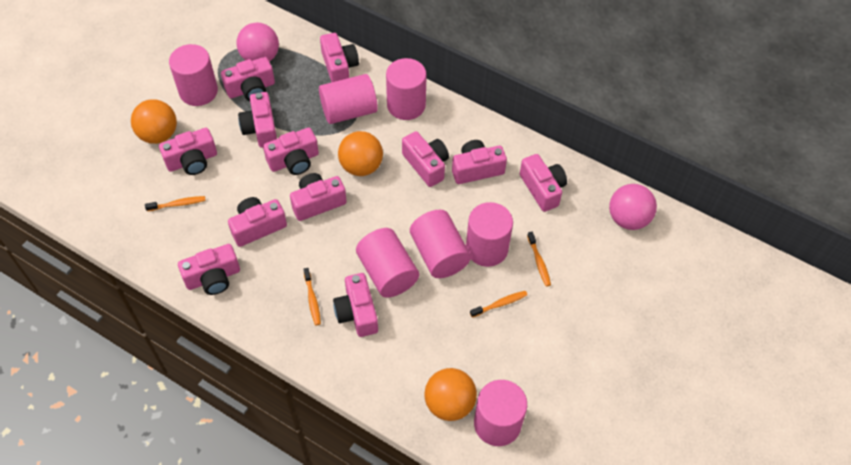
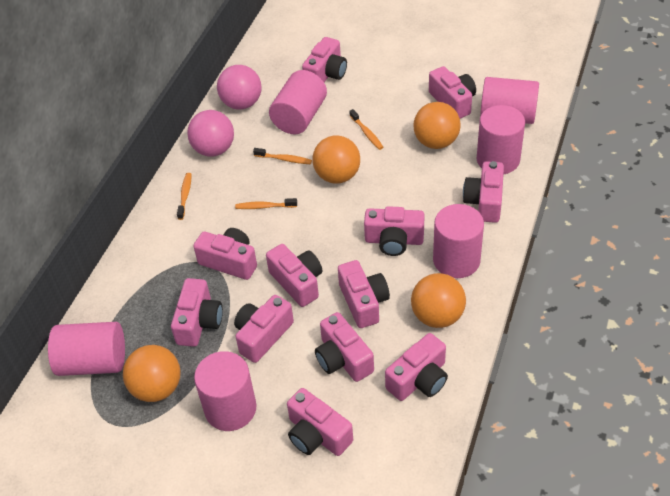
orange ball: 3 -> 4
pink cylinder: 7 -> 6

